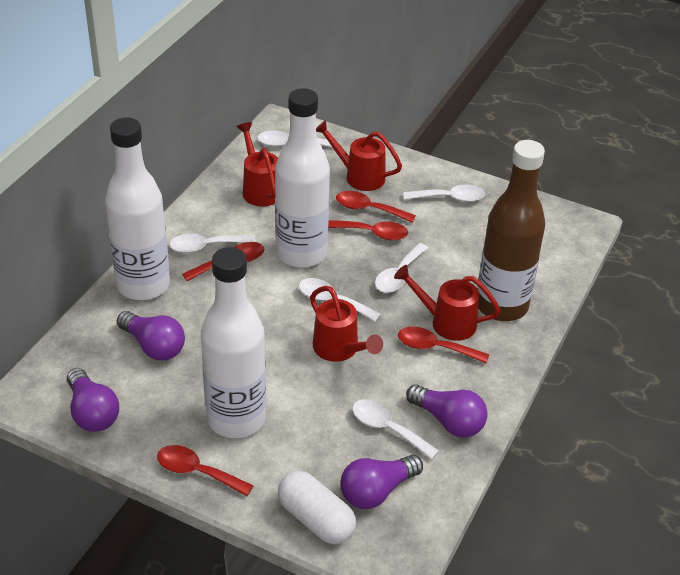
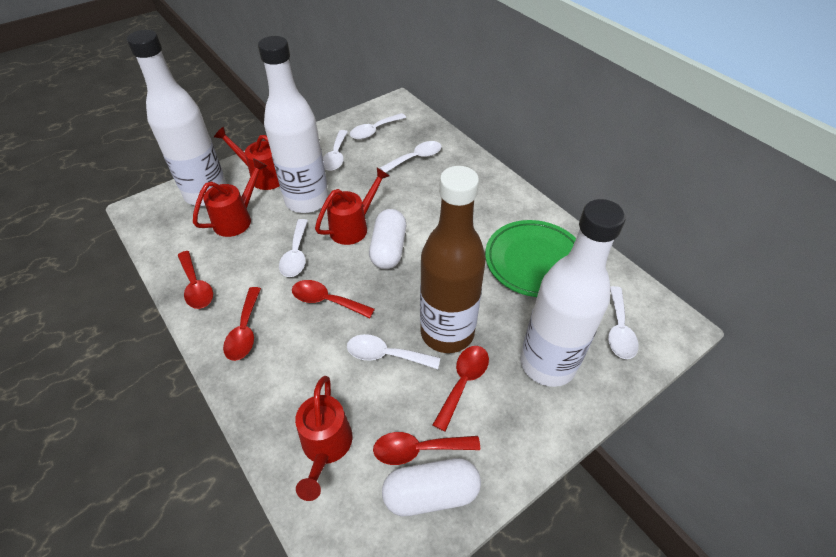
green plate: 0 -> 1
purple light bulb: 4 -> 0
white capsule: 1 -> 2

